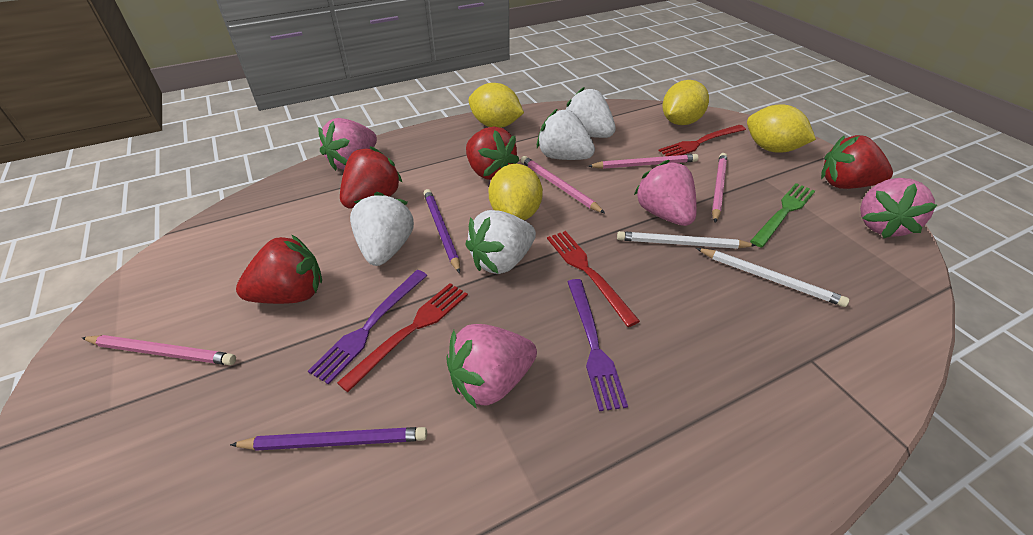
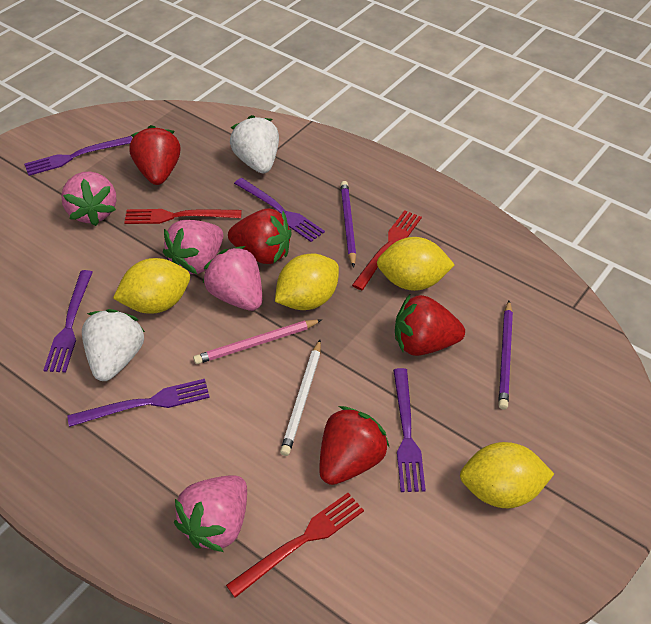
green fork: 1 -> 0
pink pencil: 4 -> 1
purple fork: 2 -> 5
white pencil: 2 -> 1
white strawberry: 4 -> 2

